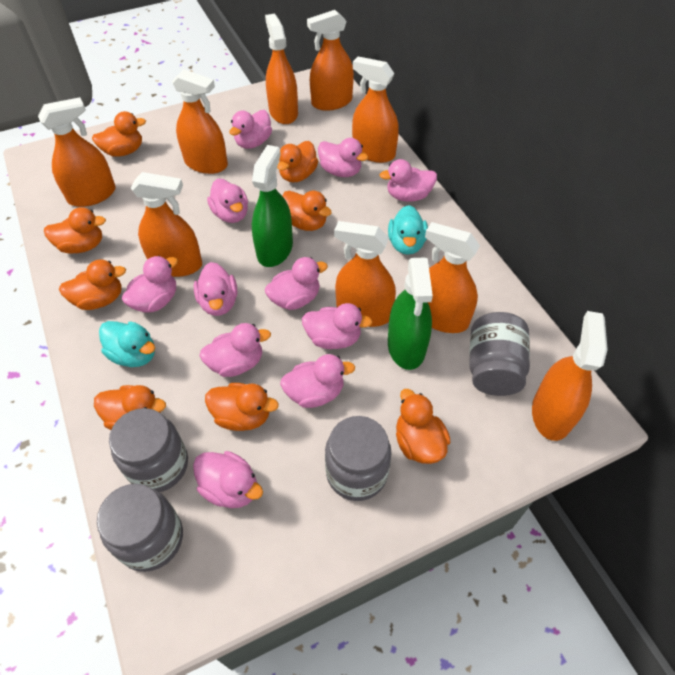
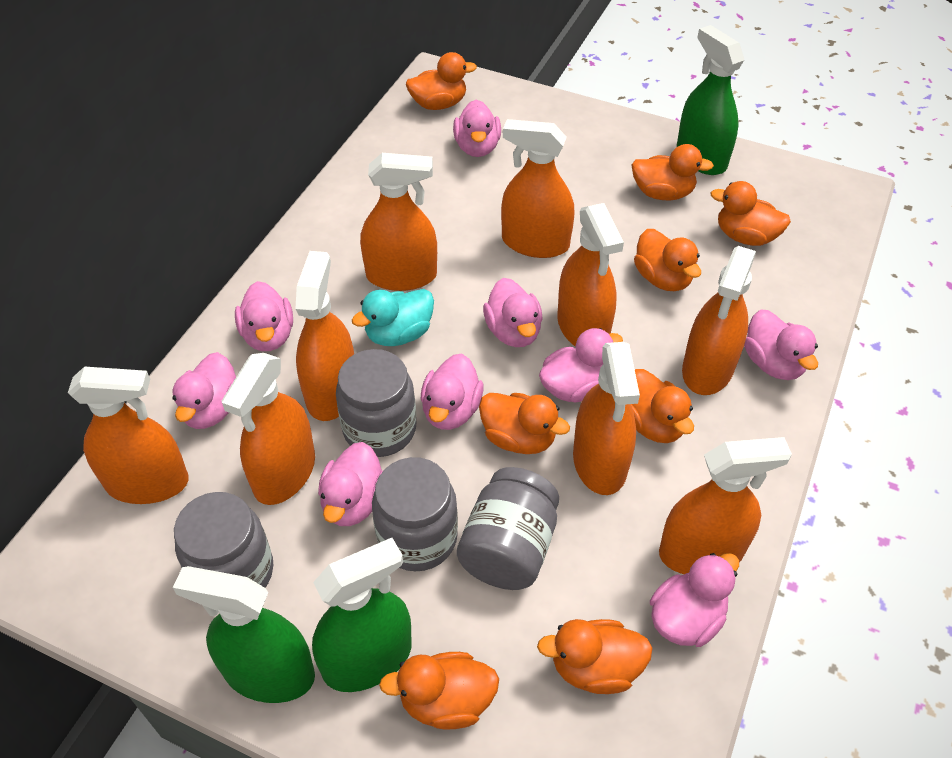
green spray bottle: 2 -> 3
pink duck: 11 -> 9
turquoise duck: 2 -> 1

